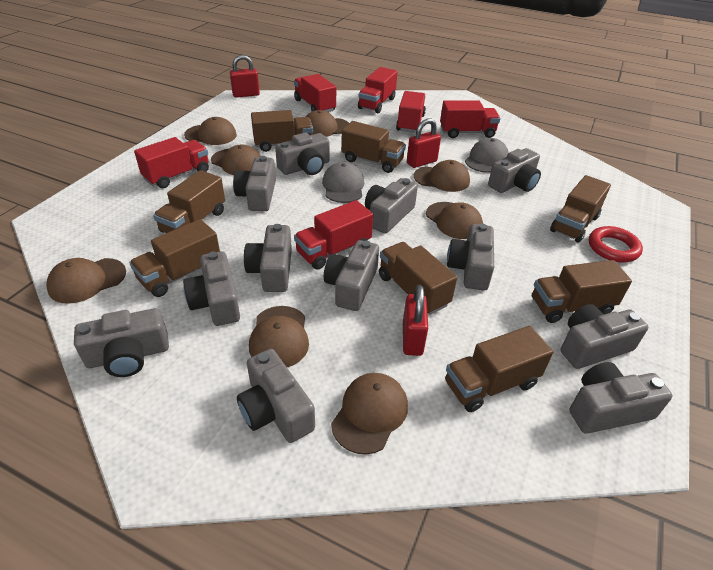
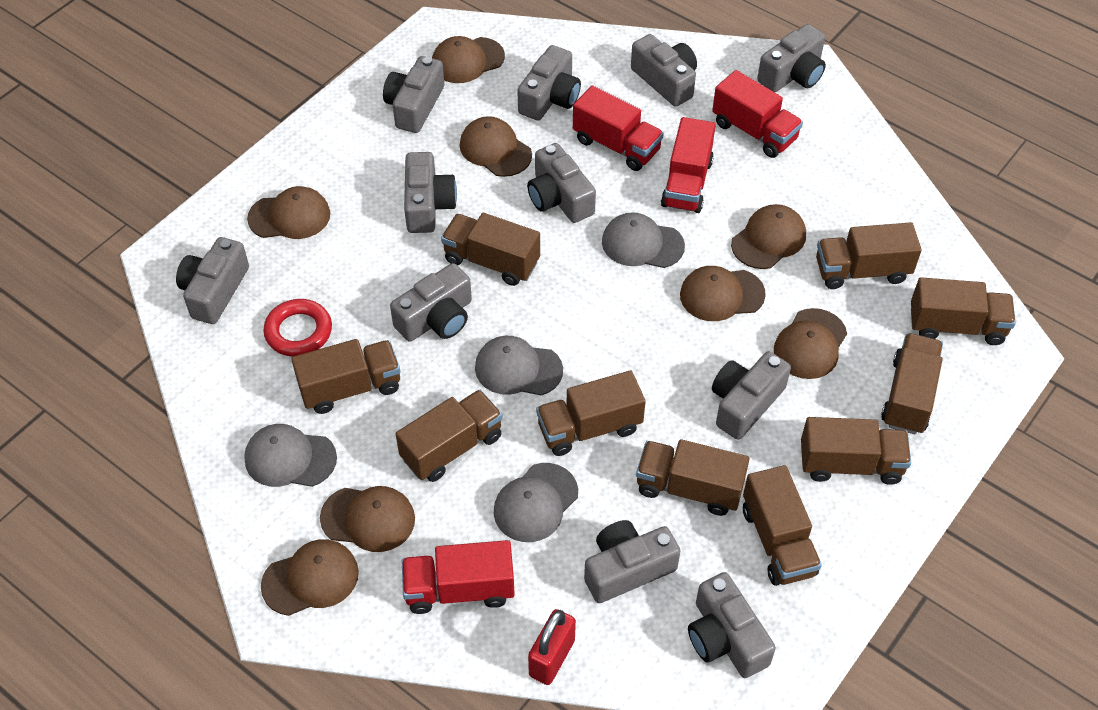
brown truck: 8 -> 10
grey camera: 12 -> 11
grey cap: 2 -> 4
red padlock: 3 -> 1
red truck: 6 -> 4

